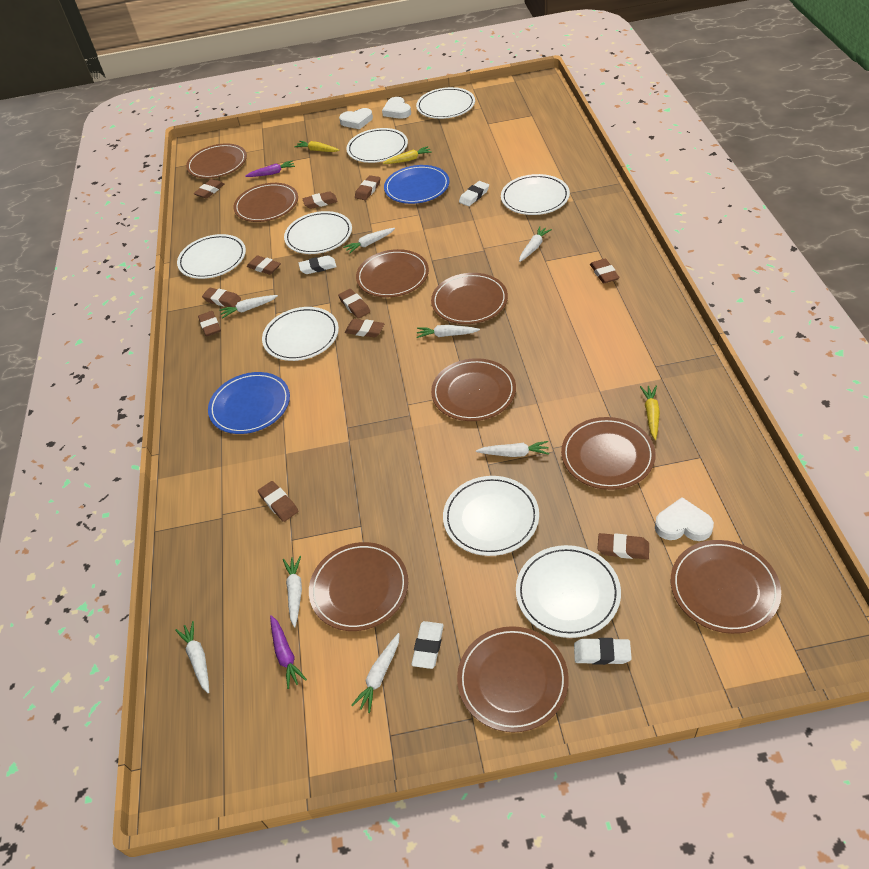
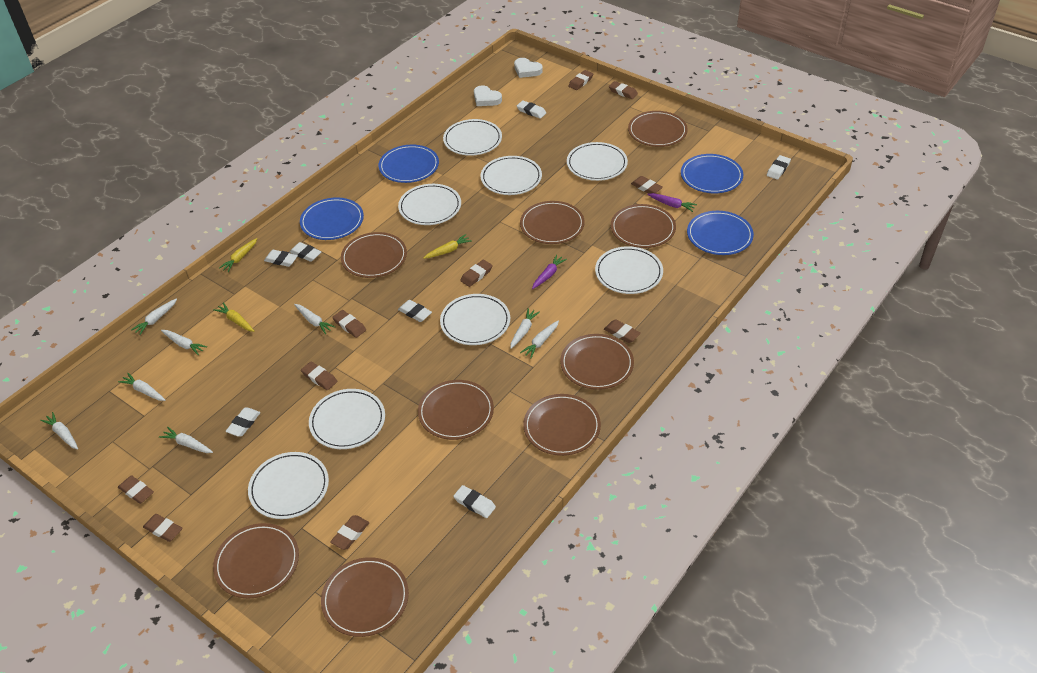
blue plate: 2 -> 4
brown eraser: 11 -> 10
white eraser: 4 -> 7
white heart: 3 -> 2

